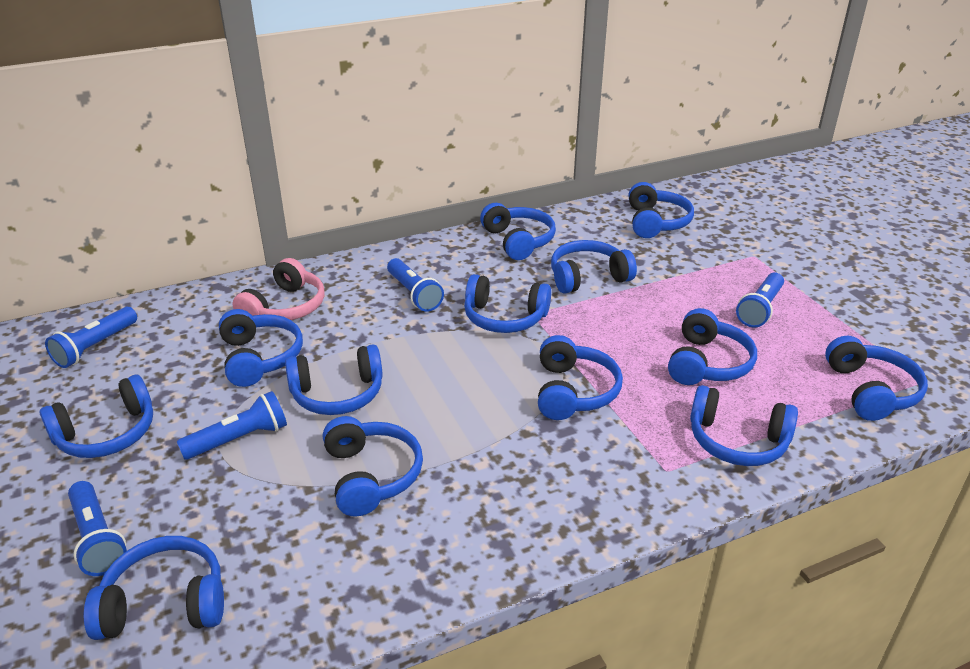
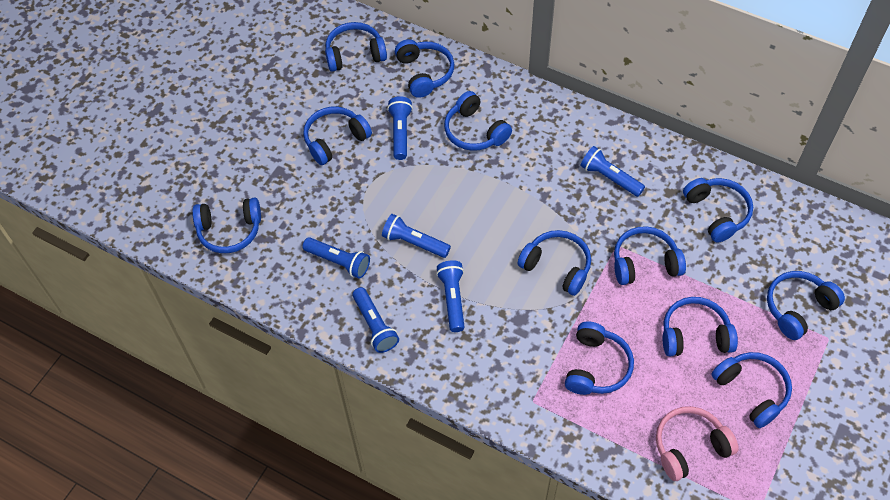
blue flashlight: 5 -> 6
blue headphones: 13 -> 12

